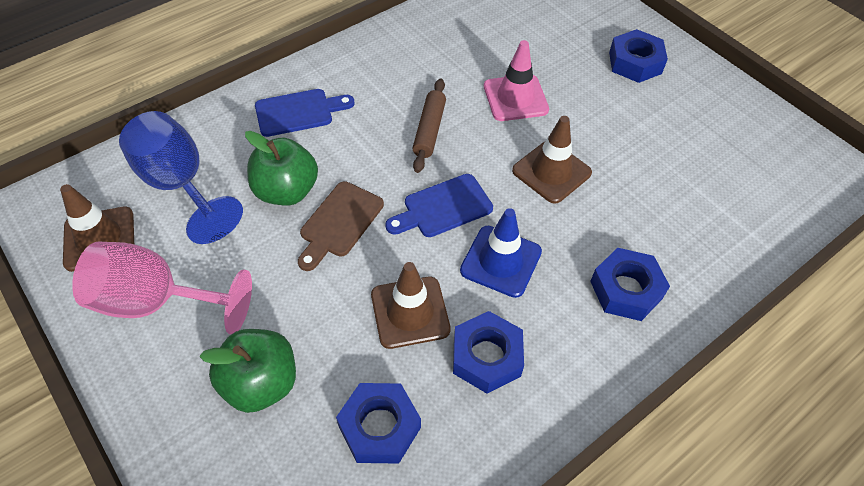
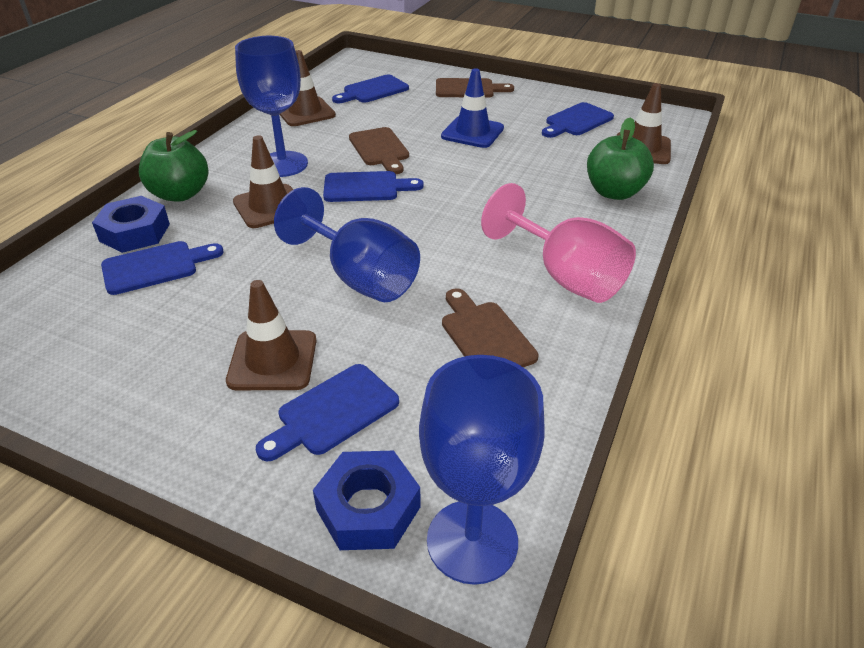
blue cutting board: 2 -> 5
blue goblet: 1 -> 3
blue nut: 4 -> 2
brown cutting board: 1 -> 3
brown rolling pin: 1 -> 0
brown traffic cone: 3 -> 4
pink traffic cone: 1 -> 0

